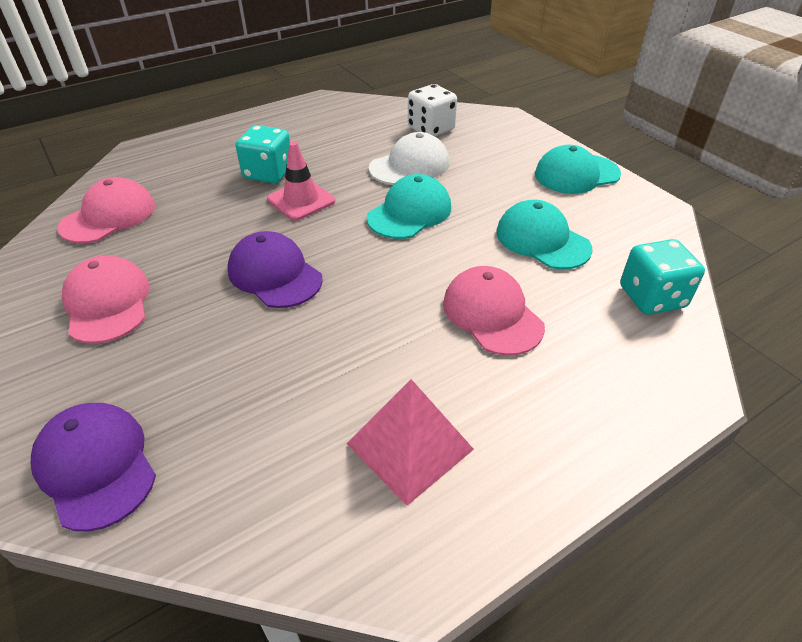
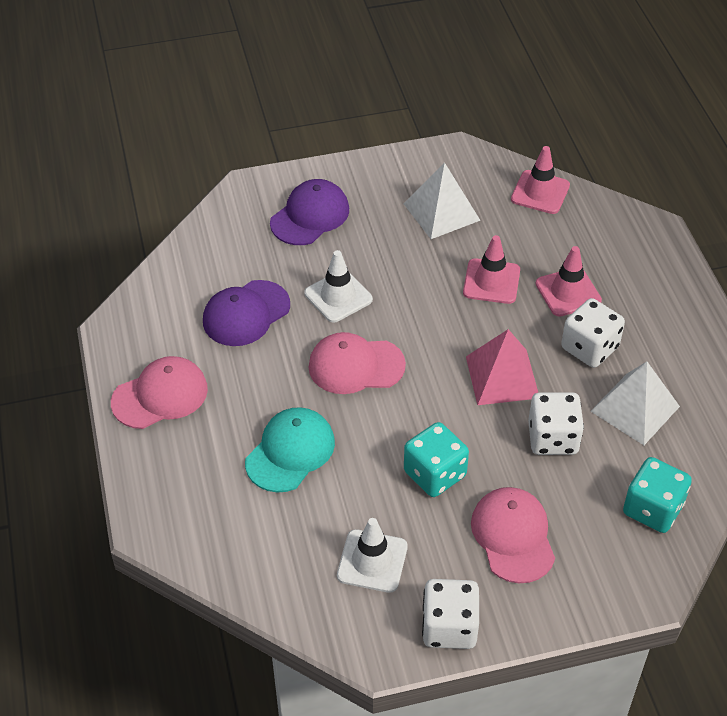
pink traffic cone: 1 -> 3
turquoise cap: 3 -> 1
white cap: 1 -> 0
white dice: 1 -> 3
white pyramid: 0 -> 2
white traffic cone: 0 -> 2

